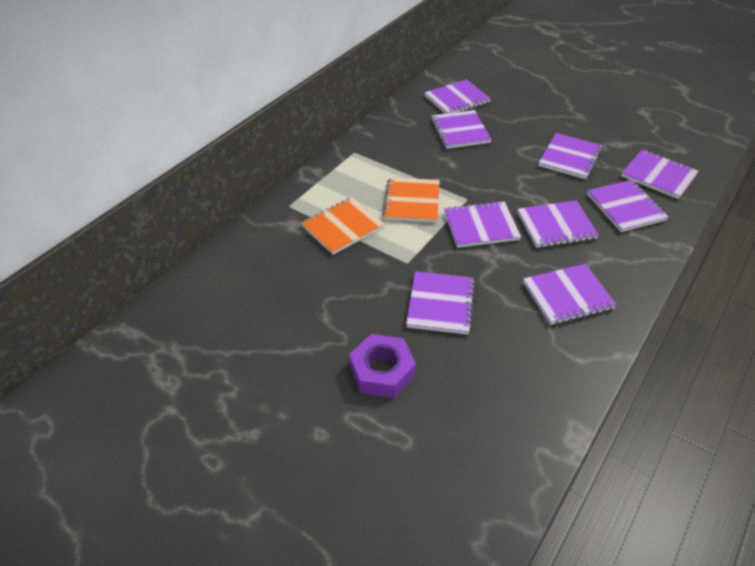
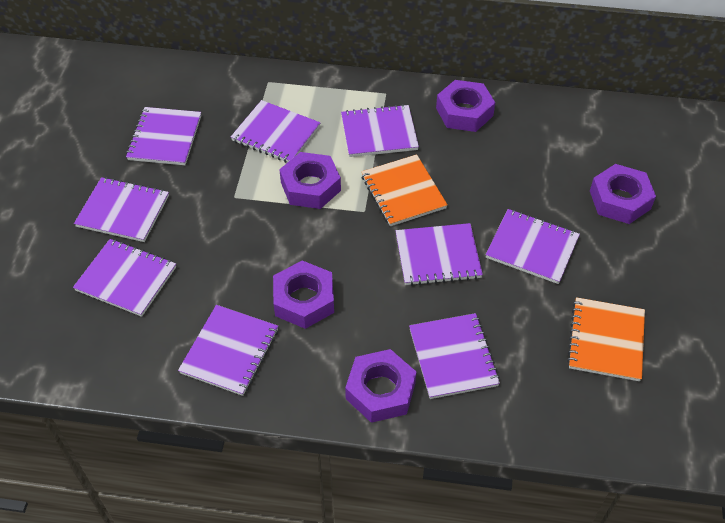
purple nut: 1 -> 5

